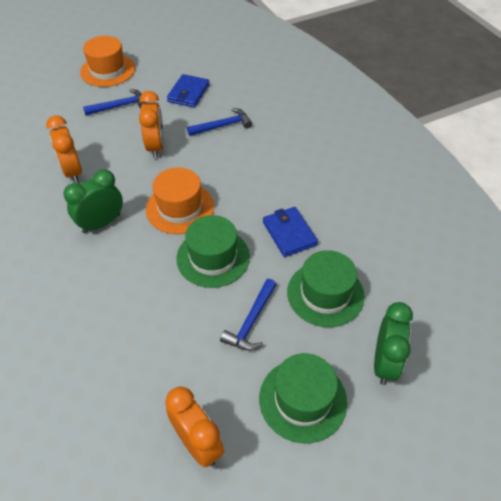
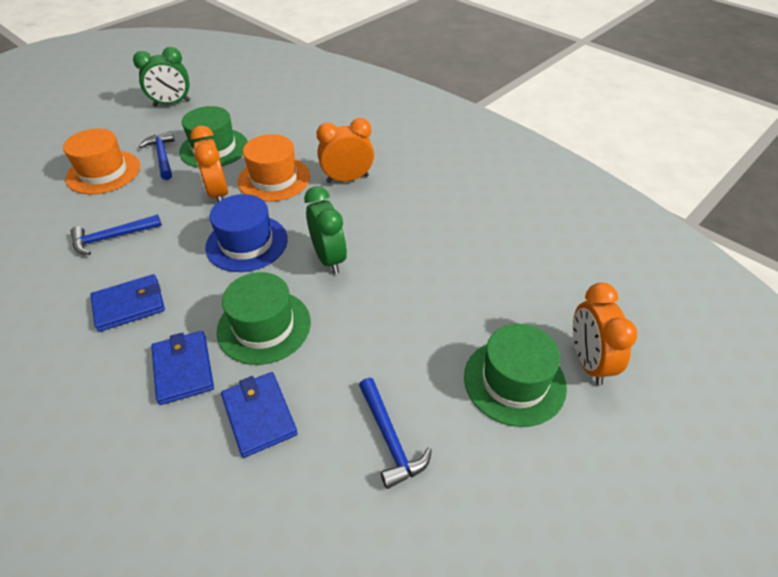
blue hat: 0 -> 1
blue wallet: 2 -> 3

